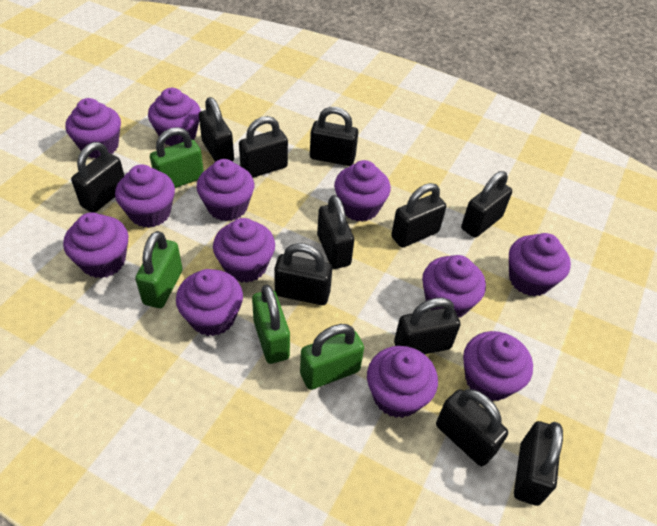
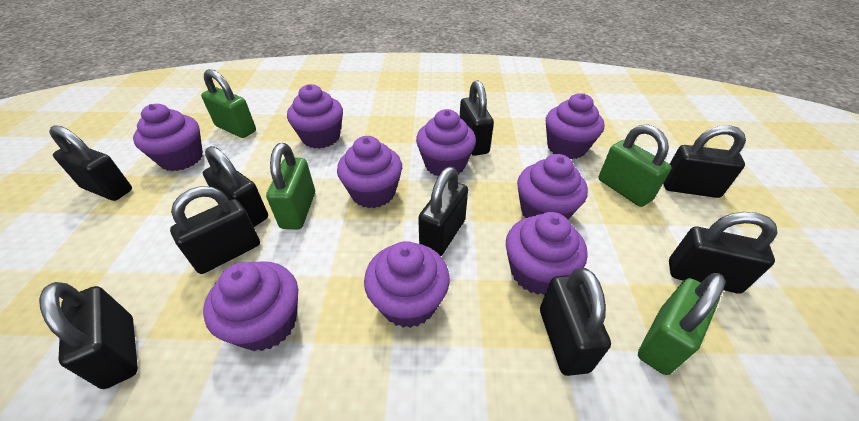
black padlock: 11 -> 9
purple cupcake: 12 -> 9

